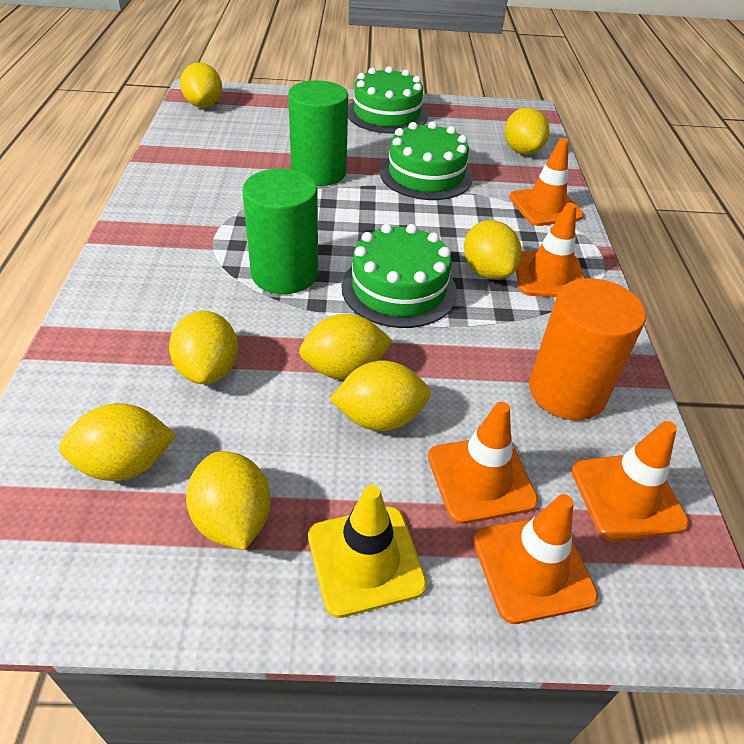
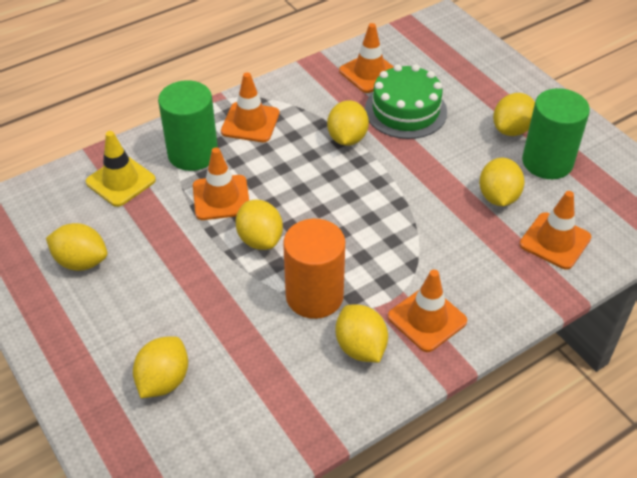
green cake: 3 -> 1
yellow lemon: 8 -> 7

